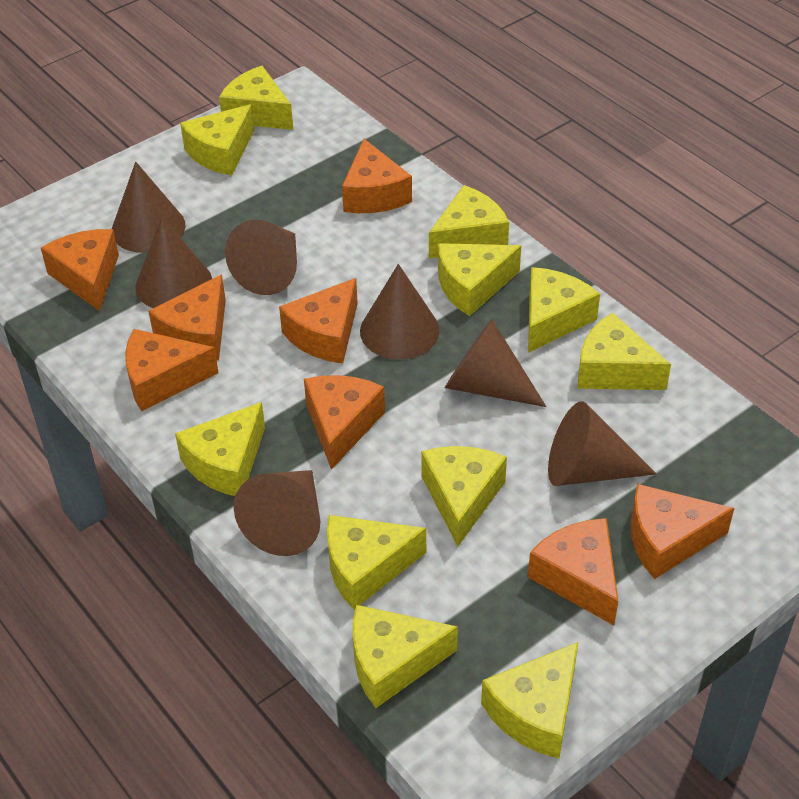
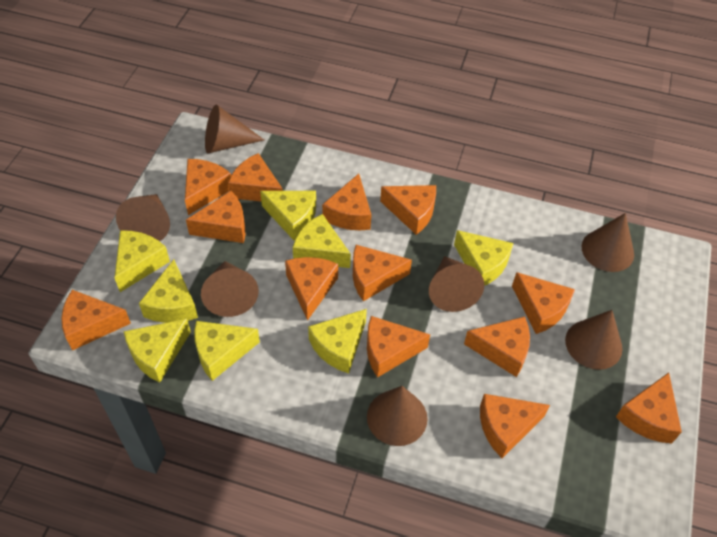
orange cheese: 8 -> 13
yellow cheese: 11 -> 8

